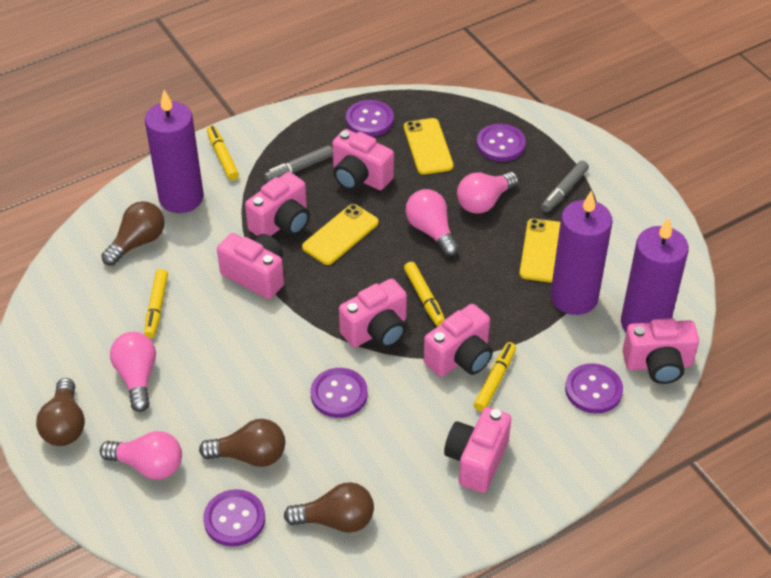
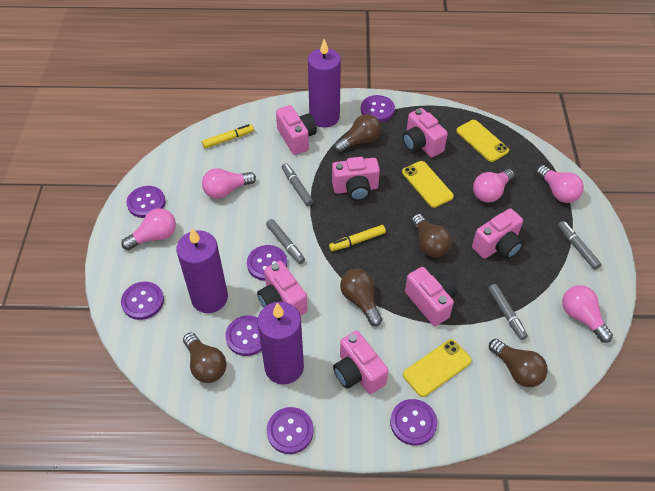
brown light bulb: 4 -> 5
grey marker: 2 -> 4
pink light bulb: 4 -> 5
purple button: 5 -> 7
yellow marker: 4 -> 2

